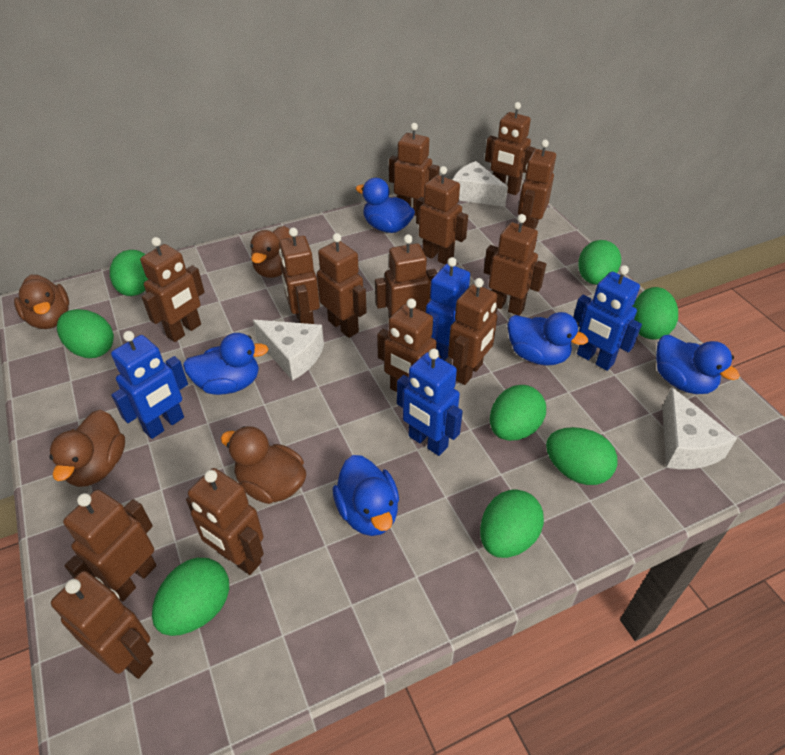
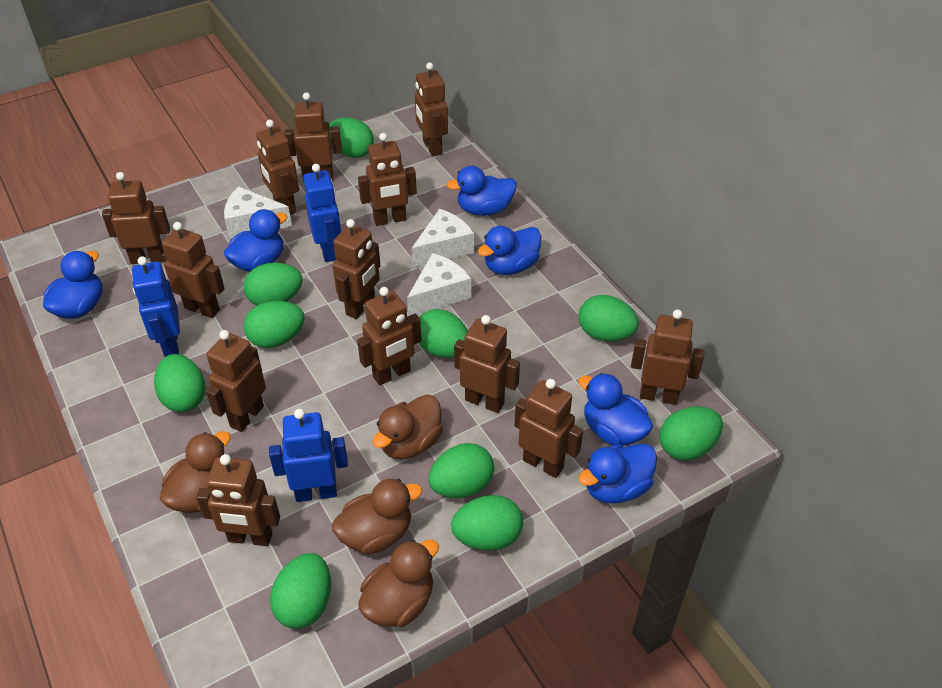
blue duck: 5 -> 6
blue robot: 4 -> 3
brown robot: 14 -> 13
green egg: 8 -> 10

